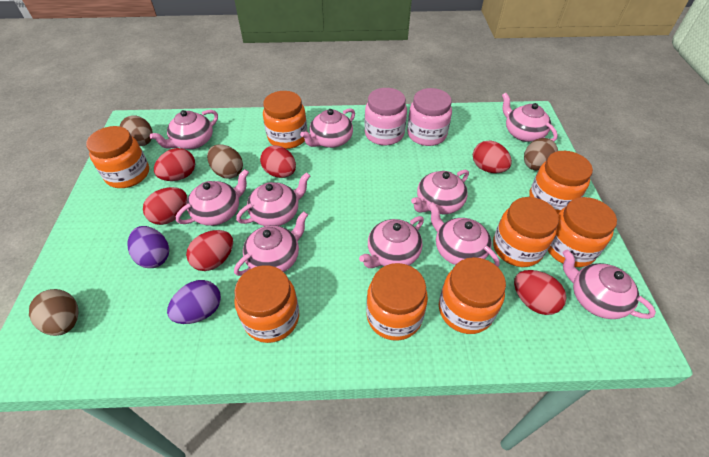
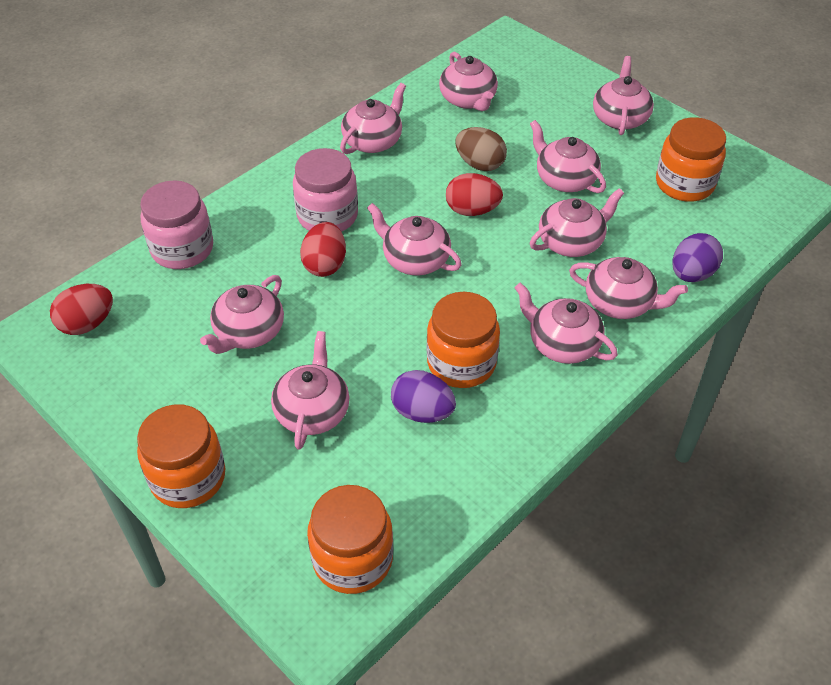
brown egg: 4 -> 1
orange jar: 8 -> 4
red egg: 6 -> 3

